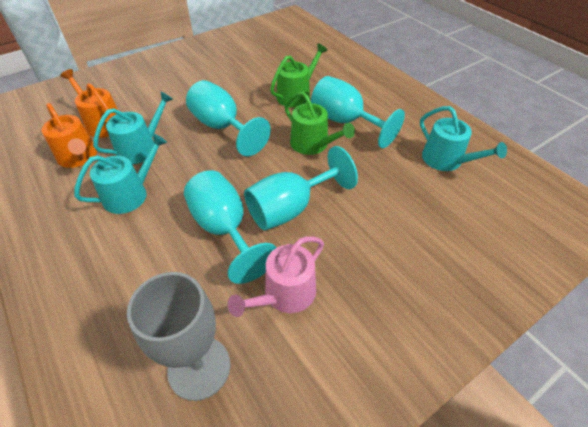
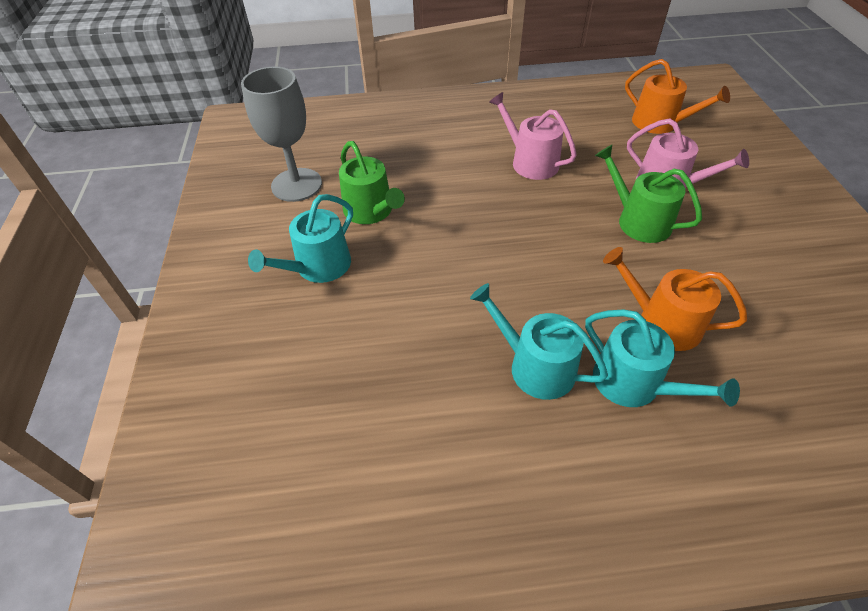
pink watering can: 1 -> 2
turquoise goblet: 4 -> 0

